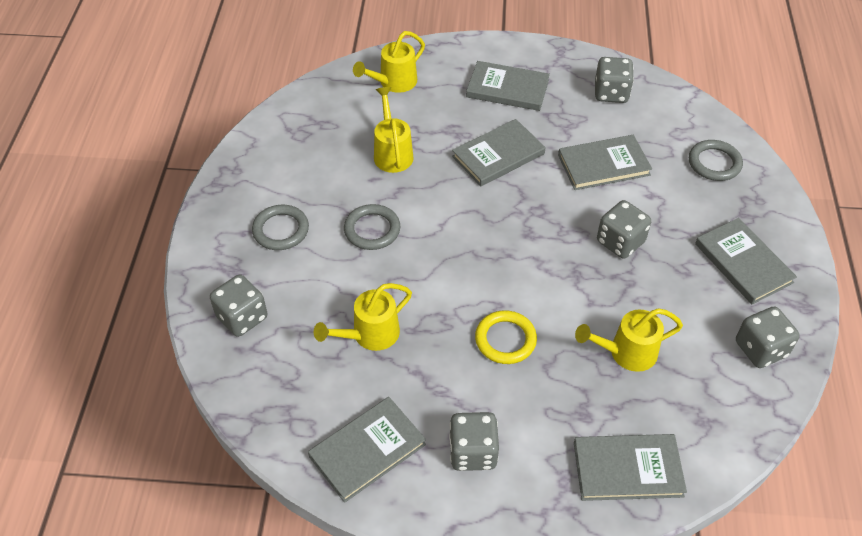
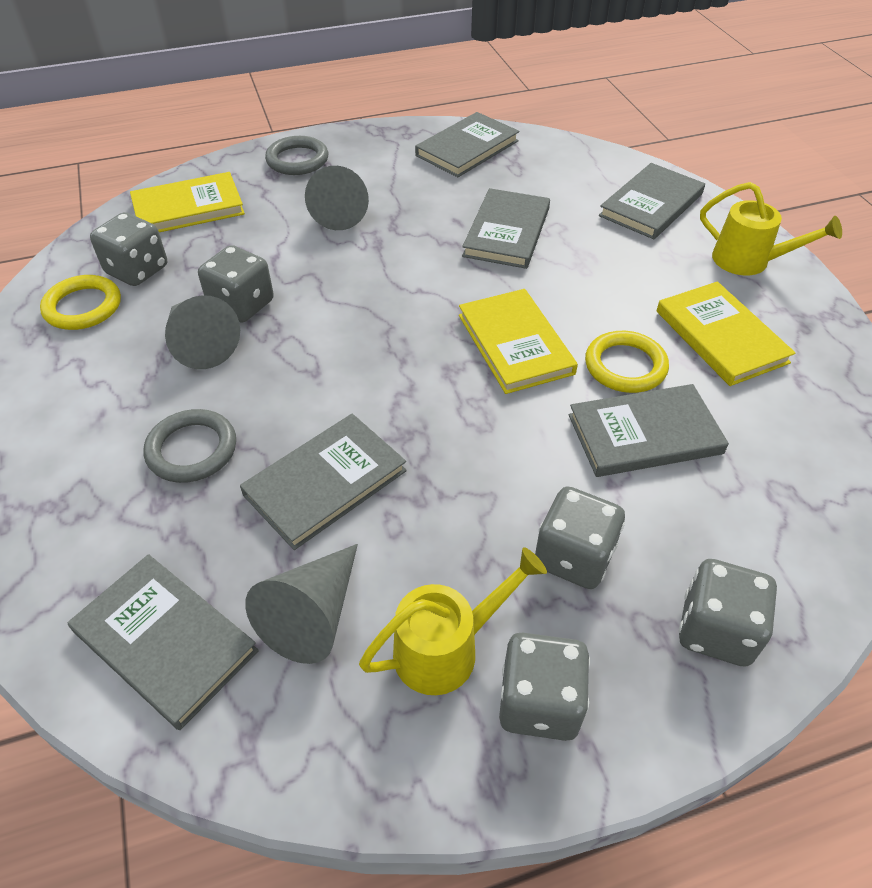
grey cone: 0 -> 3
grey ring: 3 -> 2
yellow book: 0 -> 3
yellow ring: 1 -> 2
yellow watering can: 4 -> 2

